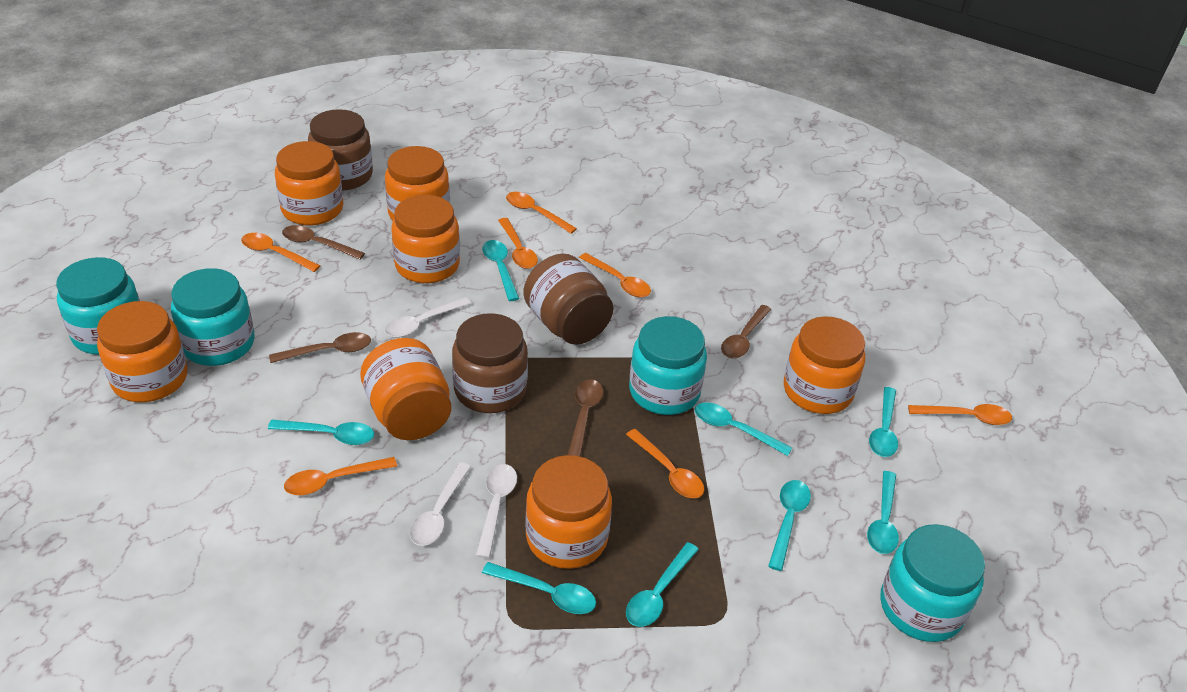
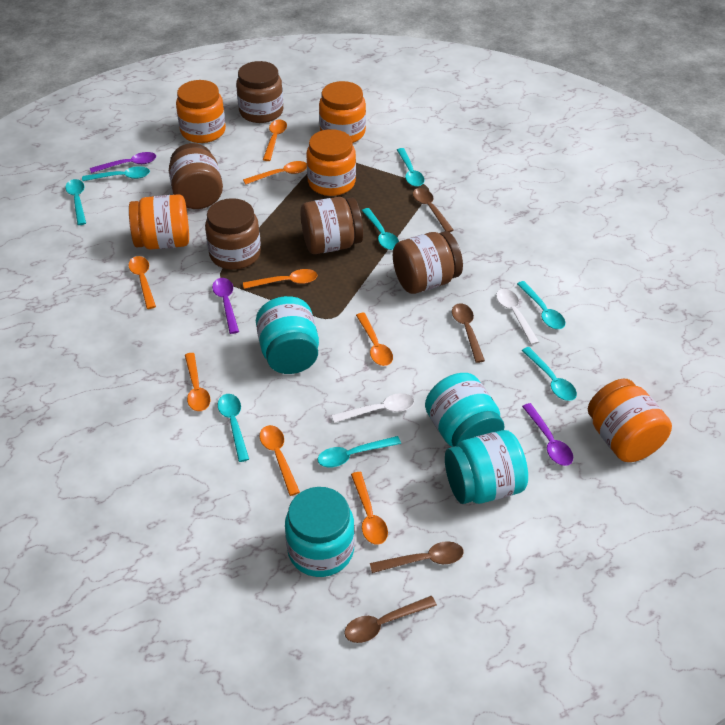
brown jar: 3 -> 5
orange jar: 7 -> 5
orange spoon: 7 -> 8
purple spoon: 0 -> 3
white spoon: 3 -> 2

